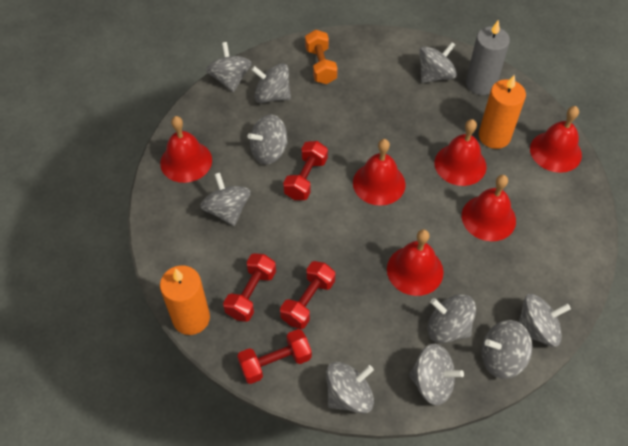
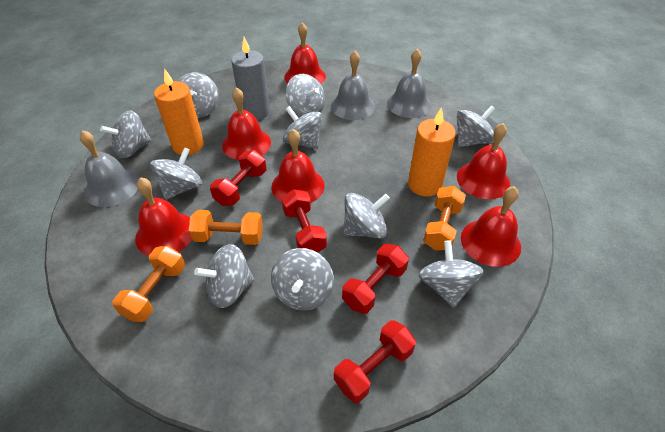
grey bell: 0 -> 3
orange dumbbell: 1 -> 3

